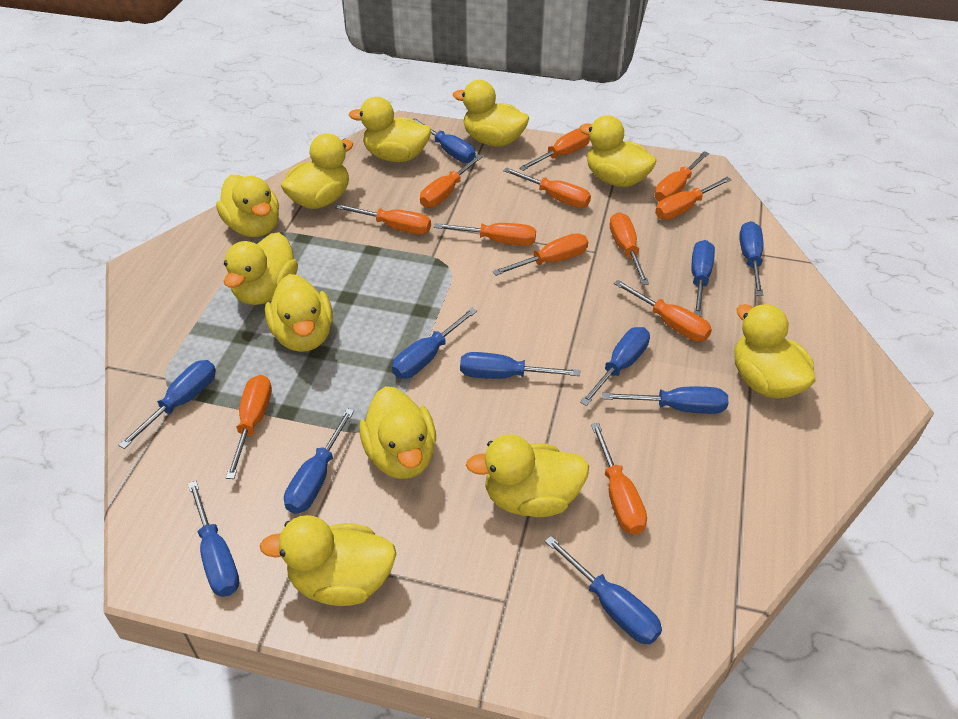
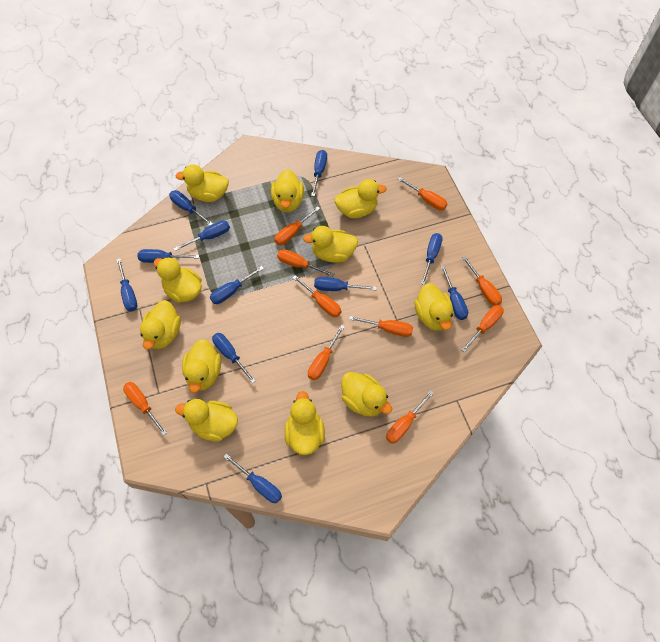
orange screwdriver: 12 -> 10

